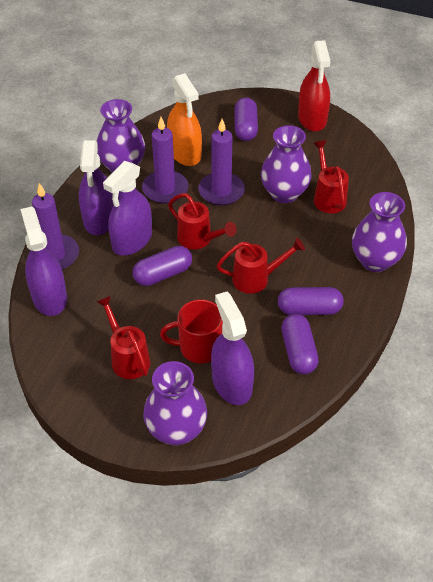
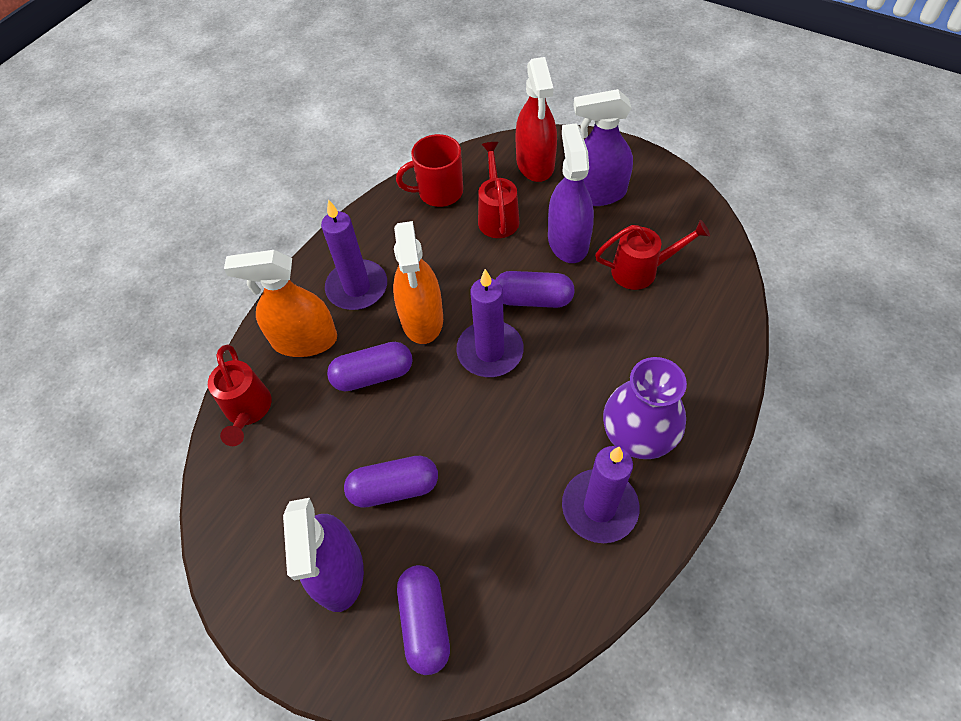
orange spray bottle: 1 -> 2
purple spray bottle: 4 -> 3
purple vase: 4 -> 1
red watering can: 4 -> 3

